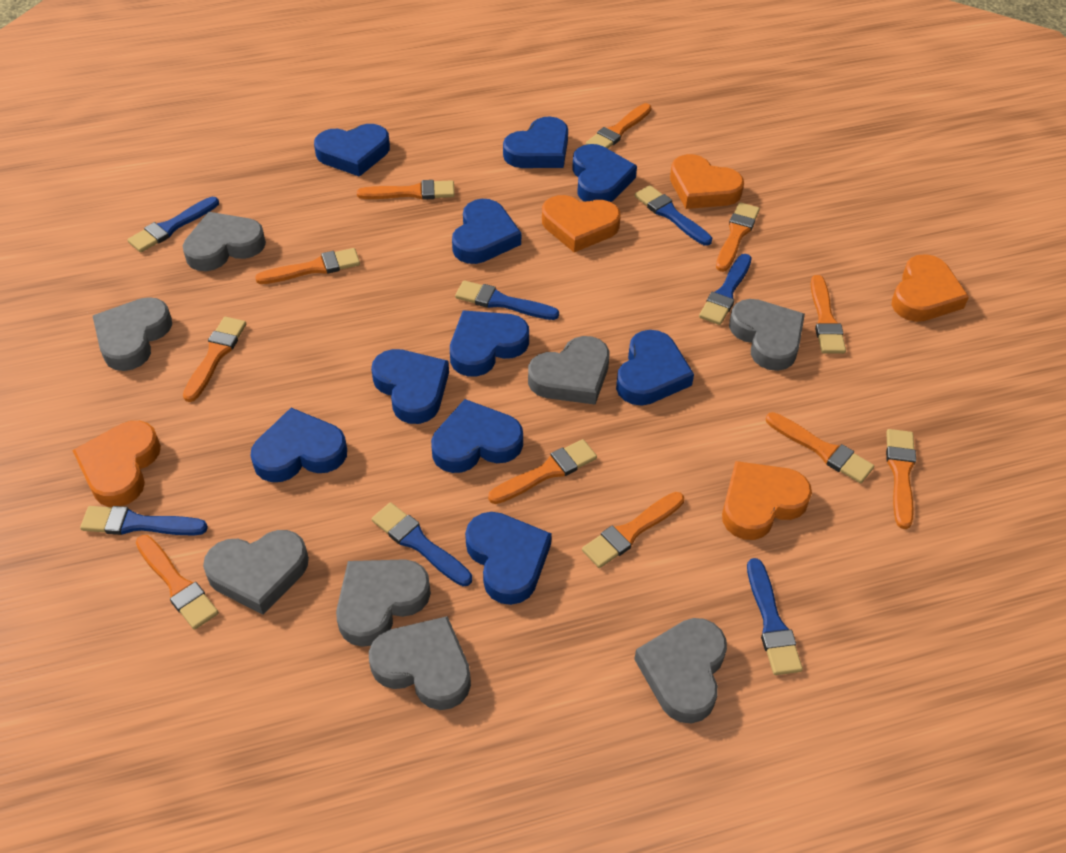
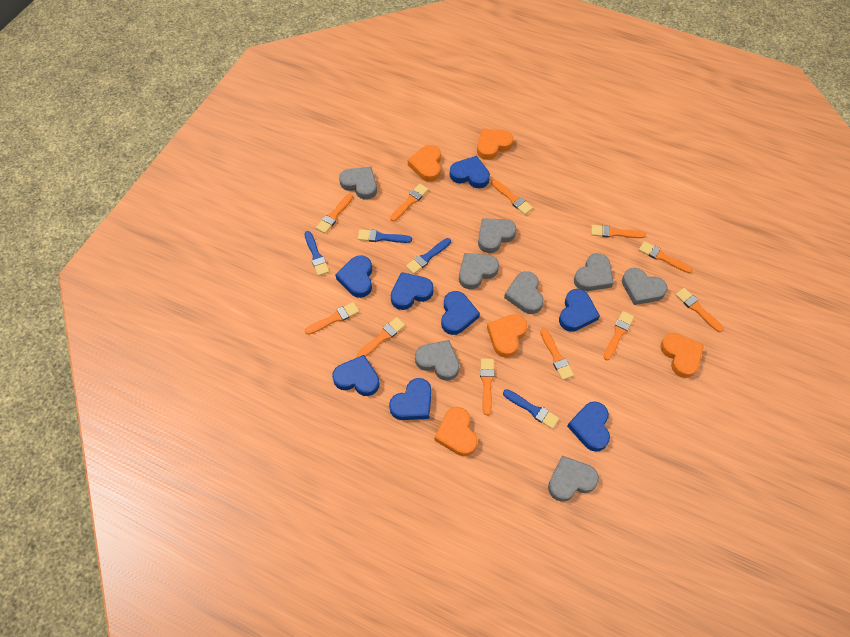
blue brush: 7 -> 4
blue heart: 10 -> 8

